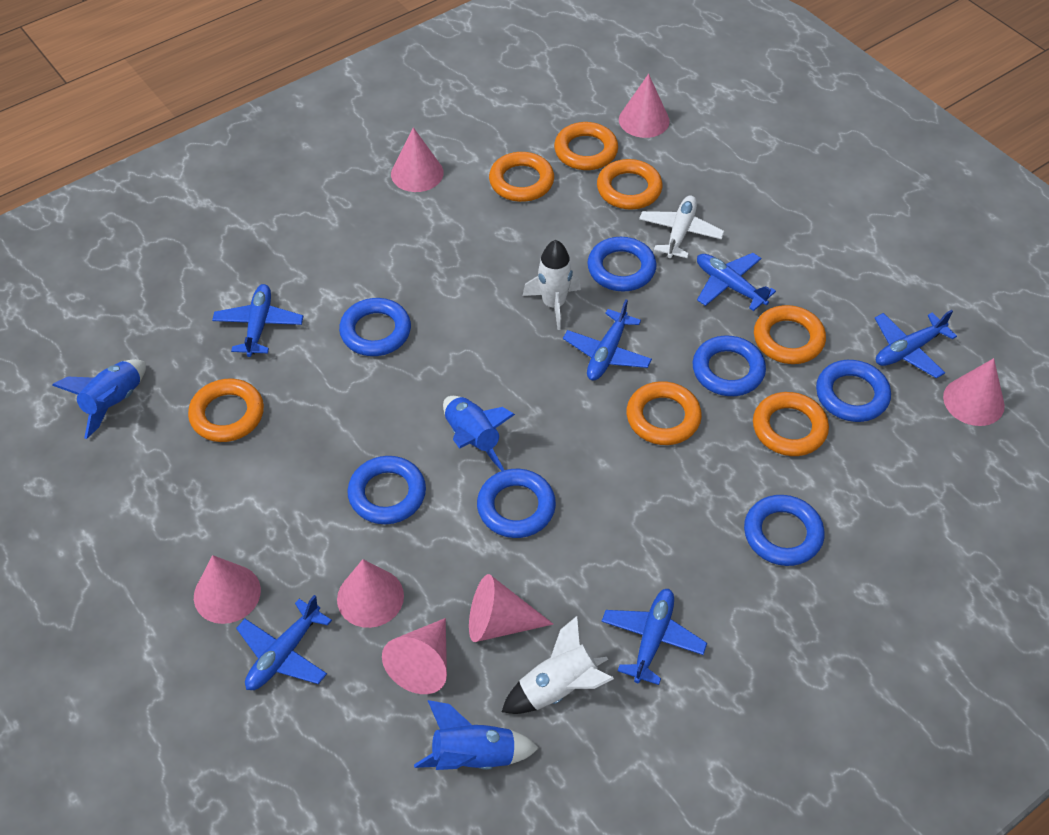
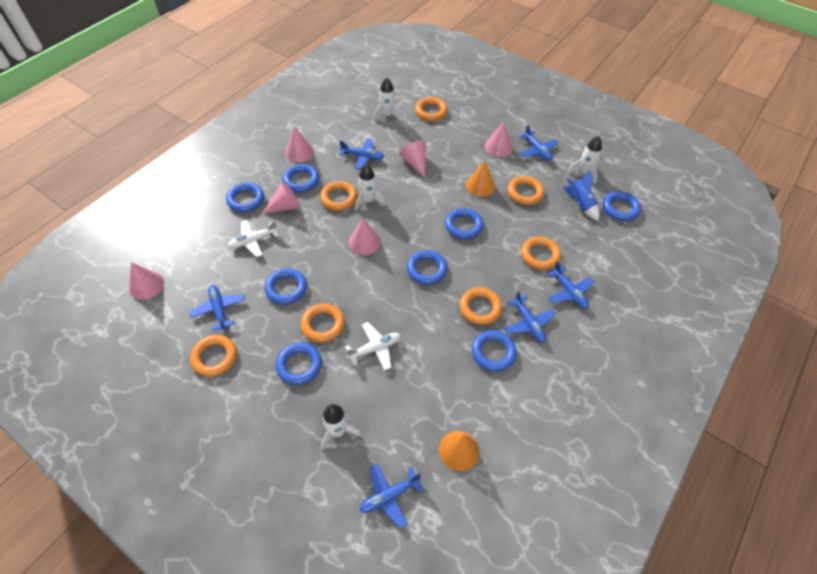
blue ring: 7 -> 8
blue rocket: 3 -> 1
orange cone: 0 -> 2
pink cone: 7 -> 6
white plane: 1 -> 2
white rocket: 2 -> 4

